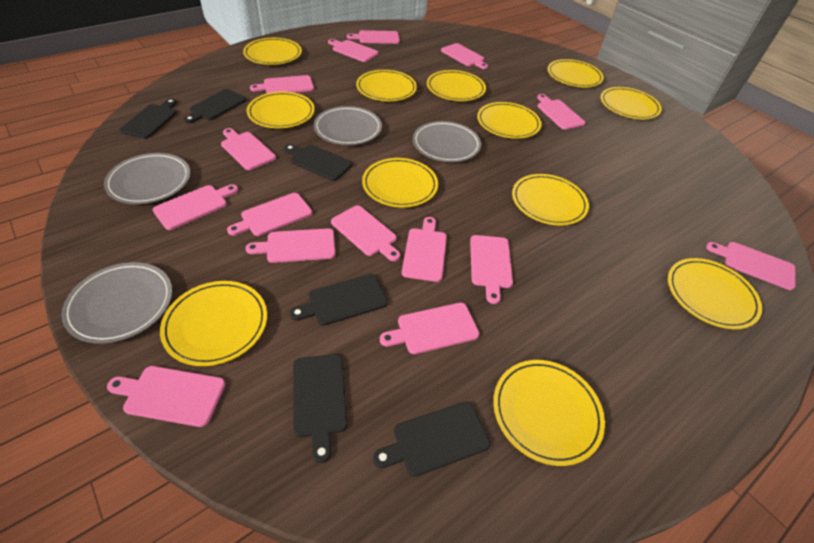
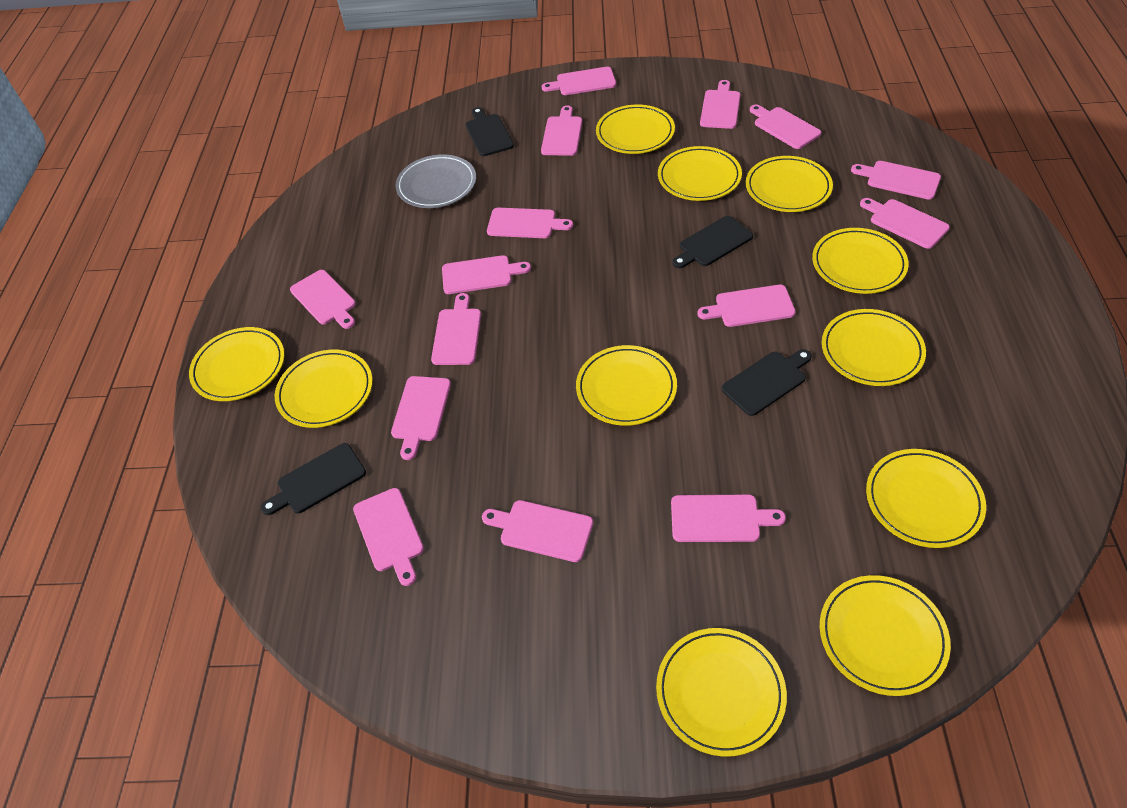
black cutting board: 6 -> 4
grey plate: 4 -> 1
yellow plate: 12 -> 11

